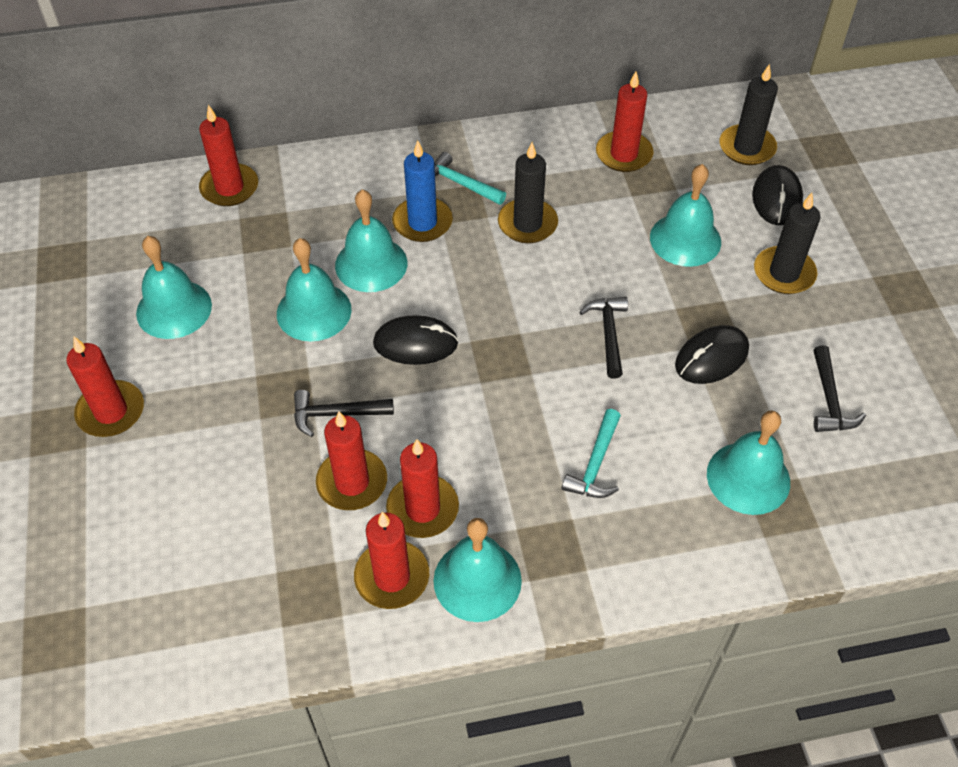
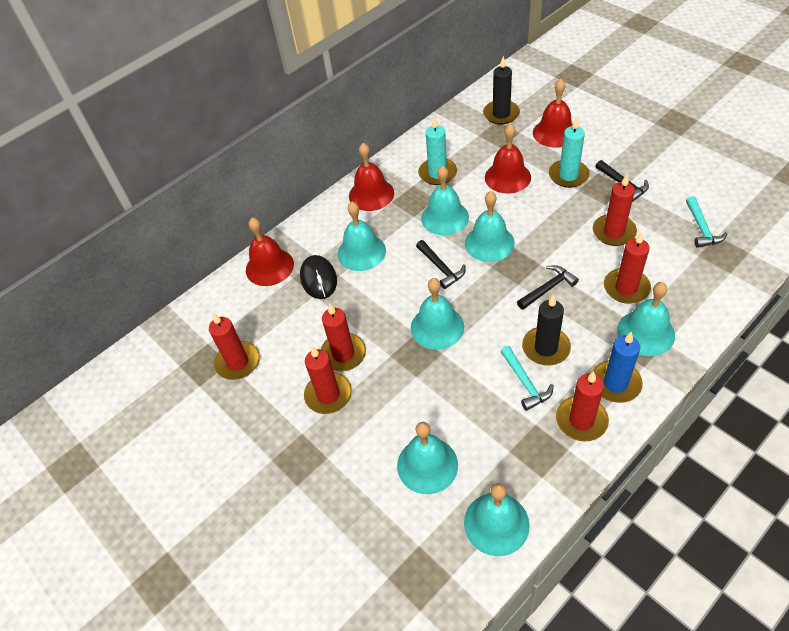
black candle: 3 -> 2
black mouse: 3 -> 1
red bell: 0 -> 4
turquoise bell: 6 -> 7
turquoise candle: 0 -> 2

